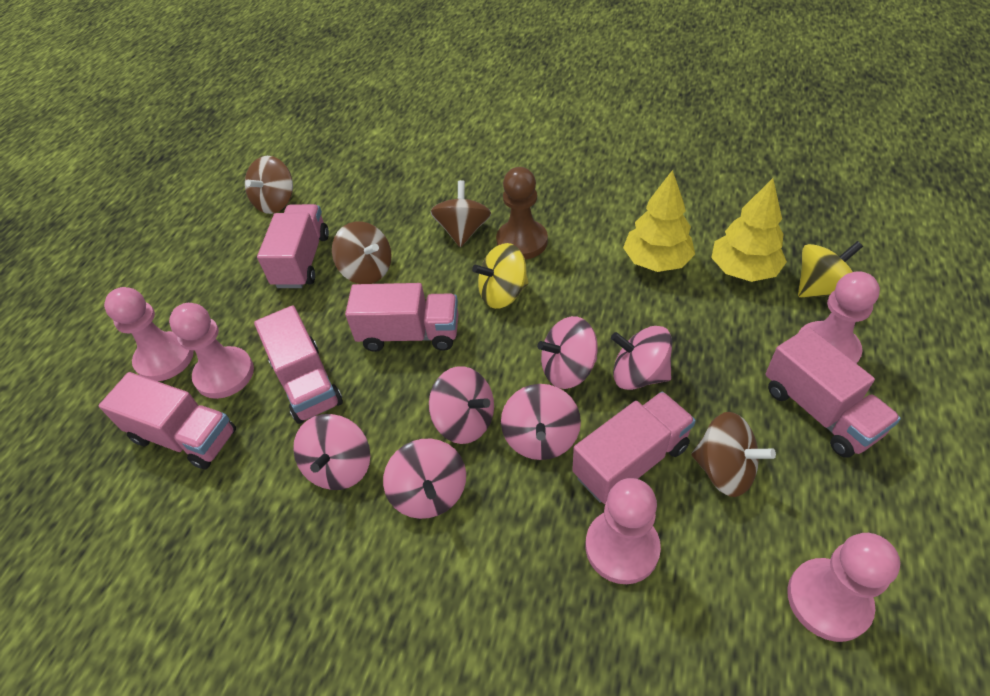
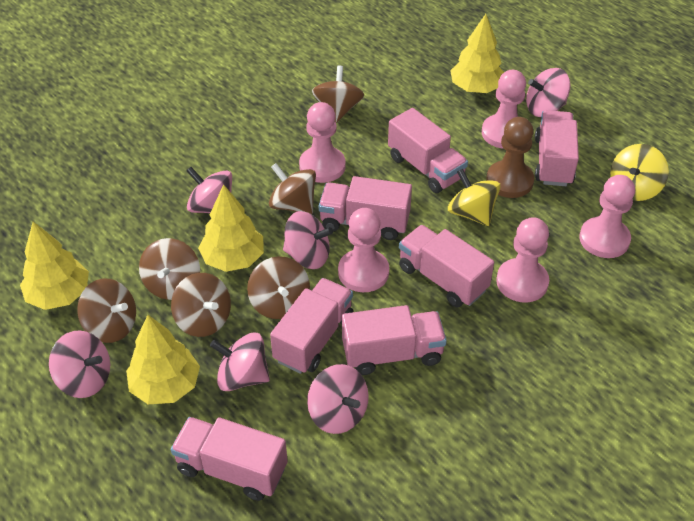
brown spinning top: 4 -> 6
pink truck: 6 -> 7
yellow tree: 2 -> 4

